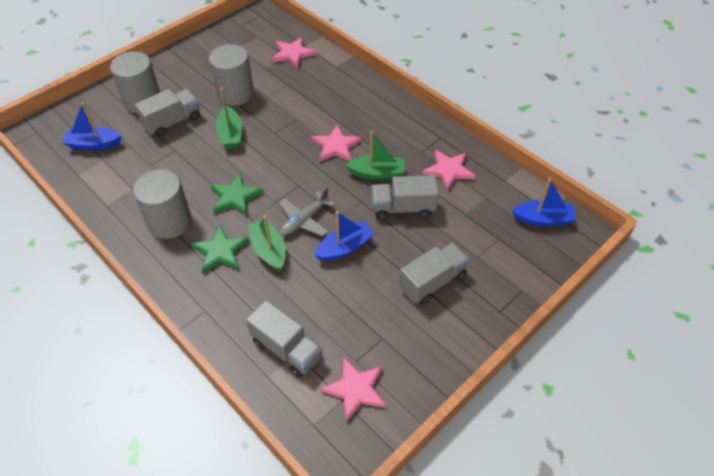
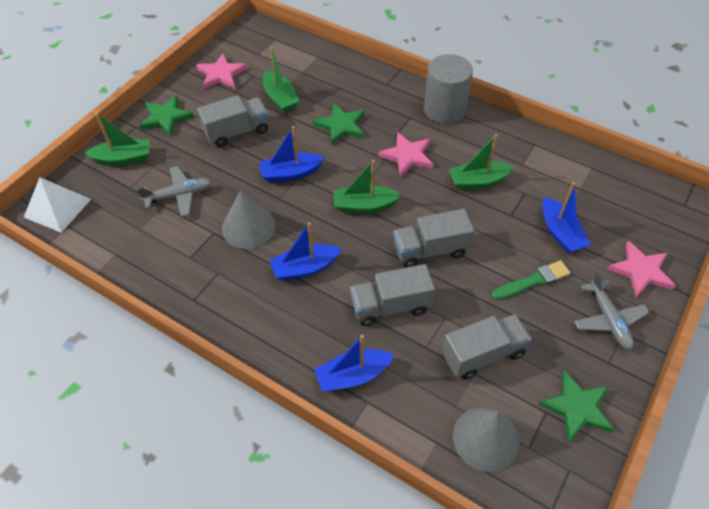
blue boat: 3 -> 4
green boat: 3 -> 4
green brush: 0 -> 1
green star: 2 -> 3
grey cone: 0 -> 2
grey cylinder: 3 -> 1
grey plane: 1 -> 2
pink star: 4 -> 3
white pyramid: 0 -> 1

